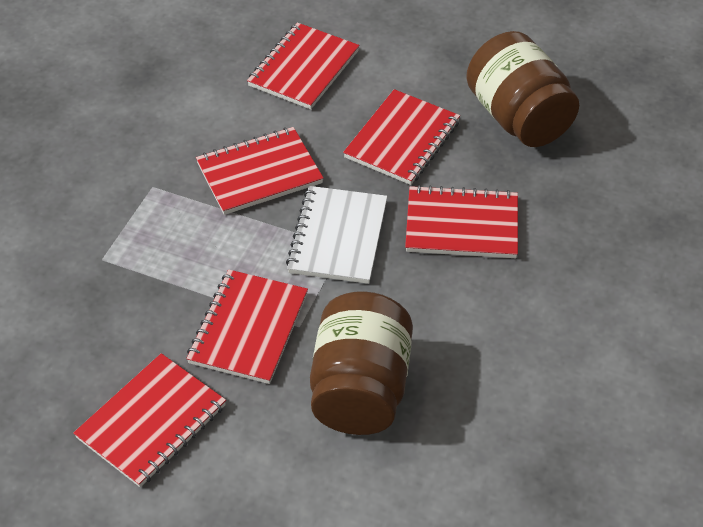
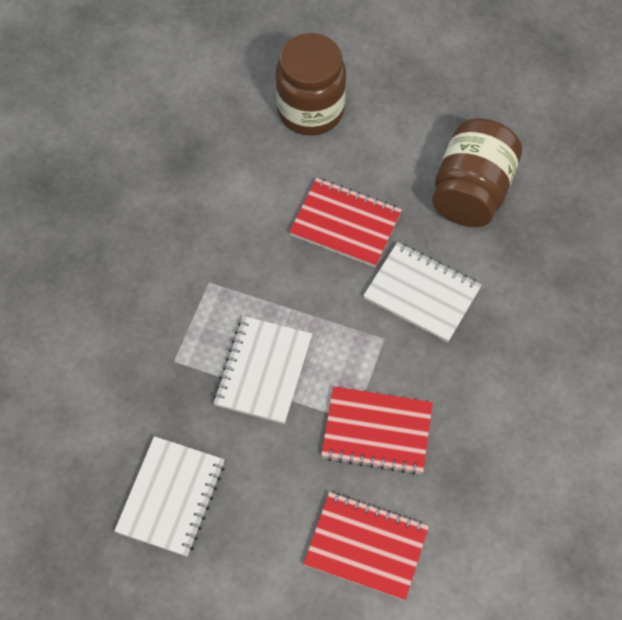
red notebook: 6 -> 3
white notebook: 1 -> 3

